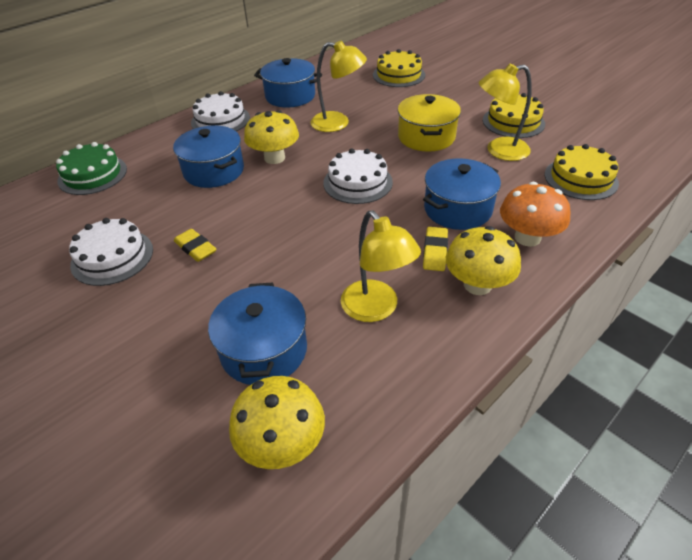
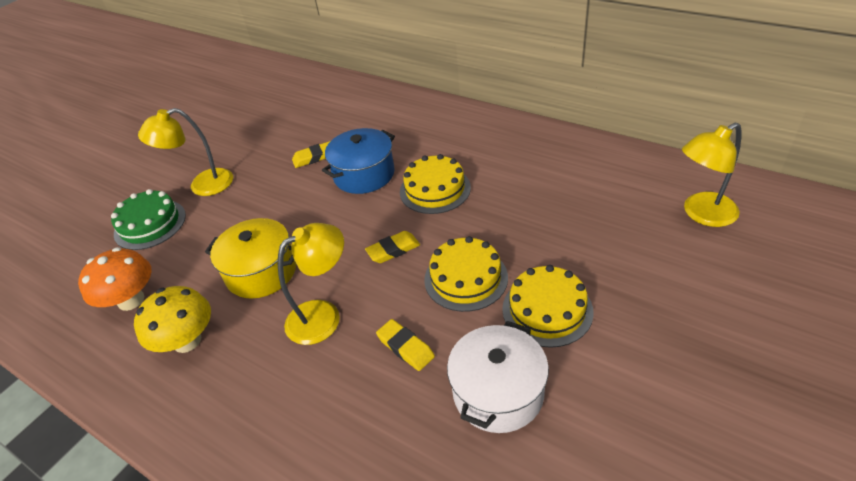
blue pot: 4 -> 1
white cake: 3 -> 0
white pot: 0 -> 1
yellow eraser: 2 -> 3
yellow mushroom: 3 -> 1

